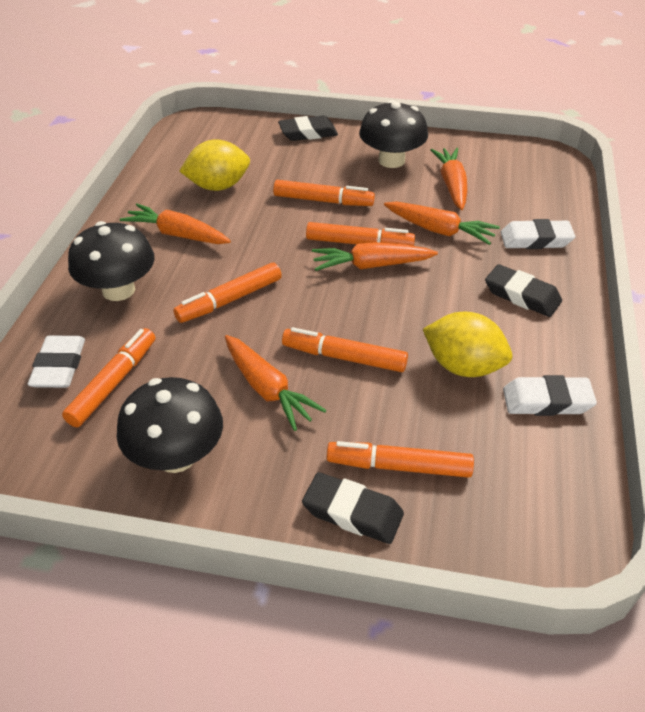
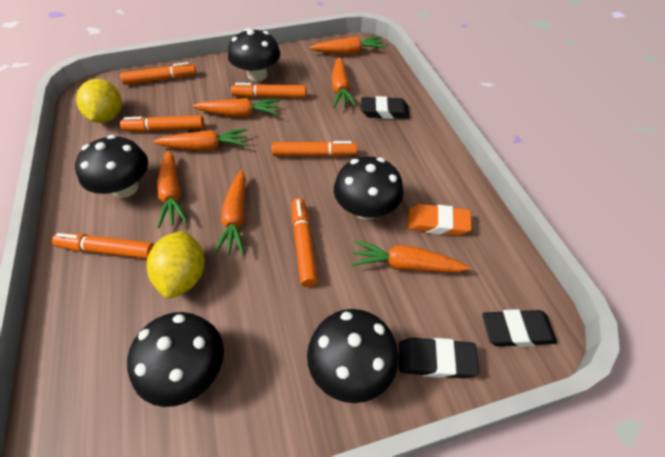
black mushroom: 3 -> 5
orange carrot: 5 -> 7
orange eraser: 0 -> 1
white eraser: 3 -> 0

